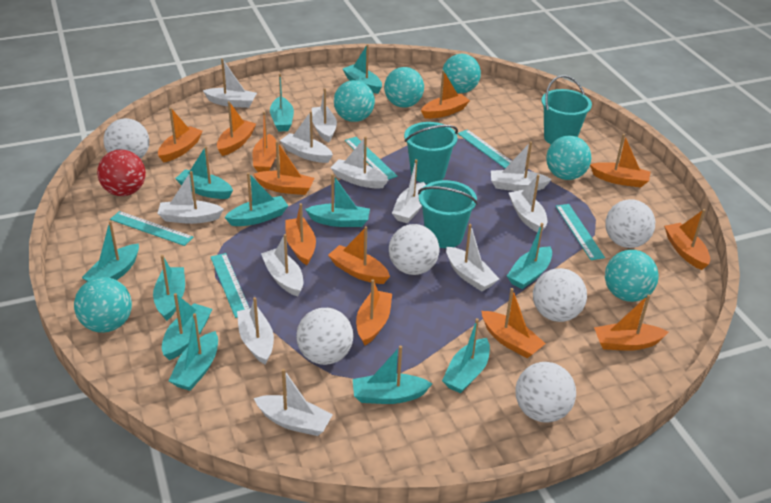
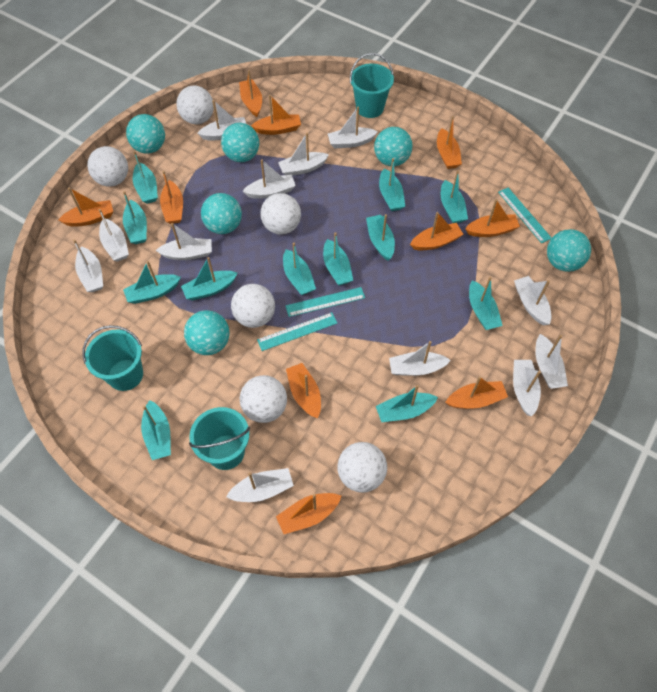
orange boat: 12 -> 10
red ball: 1 -> 0
turquoise ruler: 5 -> 3

